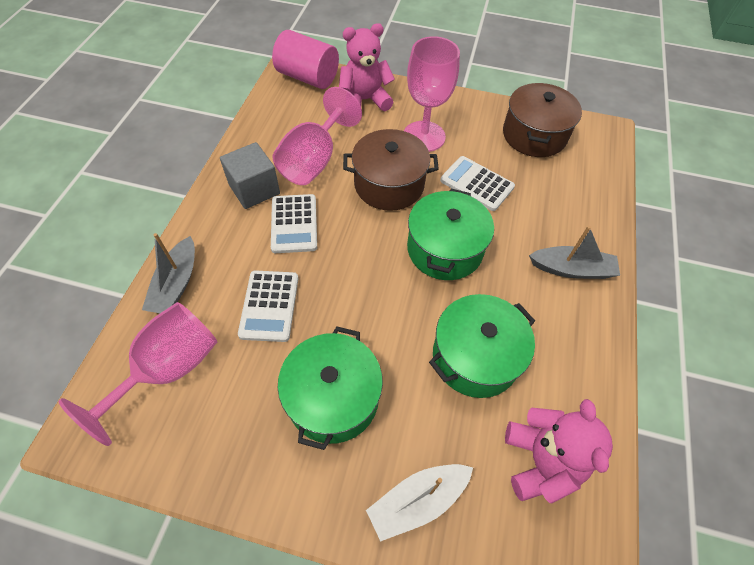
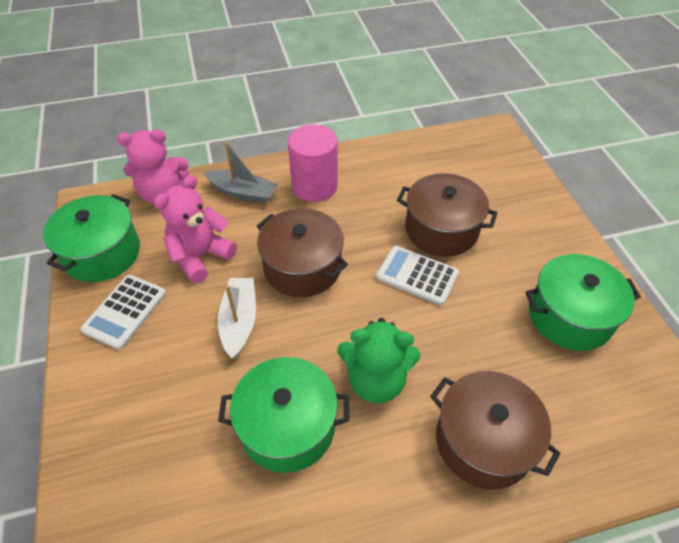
brown pot: 2 -> 3
green teddy bear: 0 -> 1
grey boat: 2 -> 1
grey cube: 1 -> 0
pink goblet: 3 -> 0
white calculator: 3 -> 2

